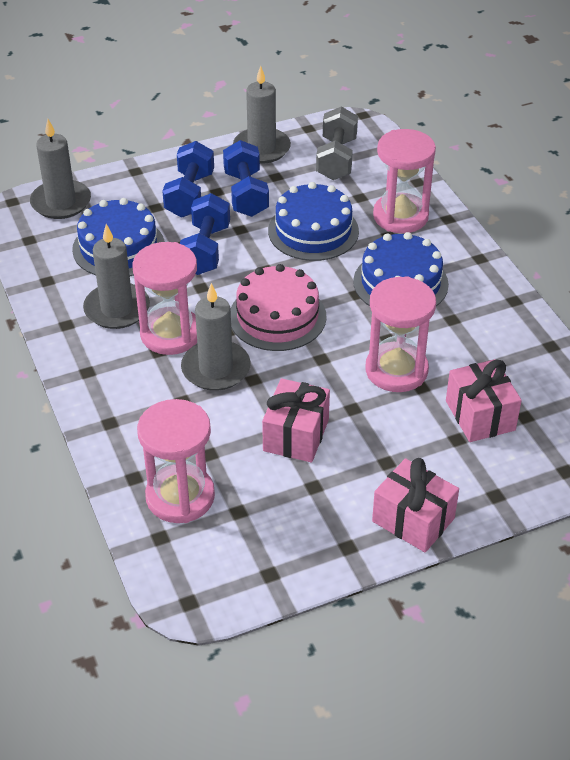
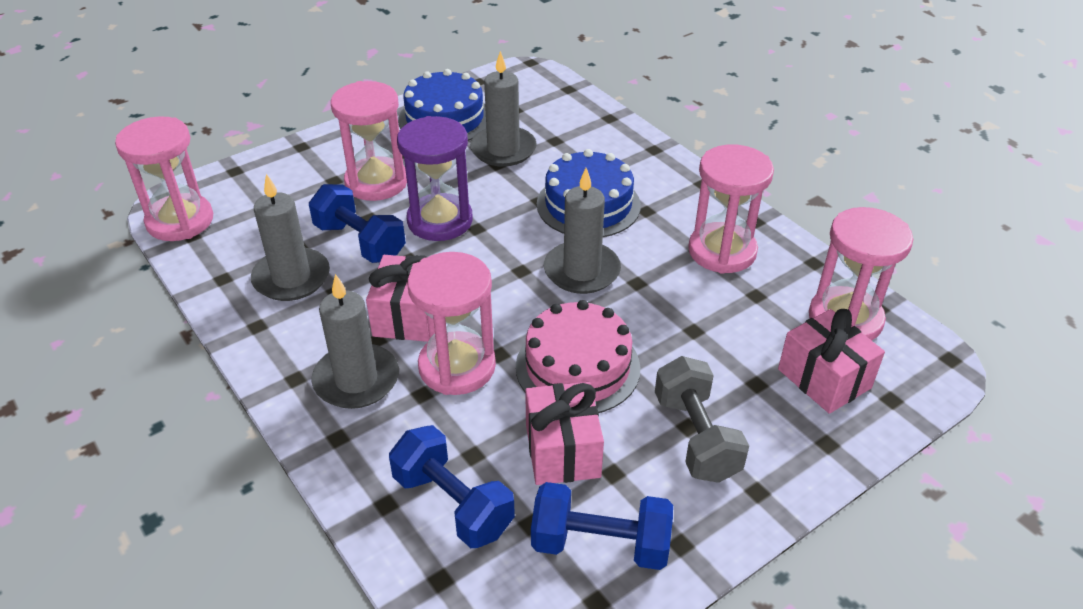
blue cake: 3 -> 2
pink hourglass: 4 -> 5
purple hourglass: 0 -> 1

